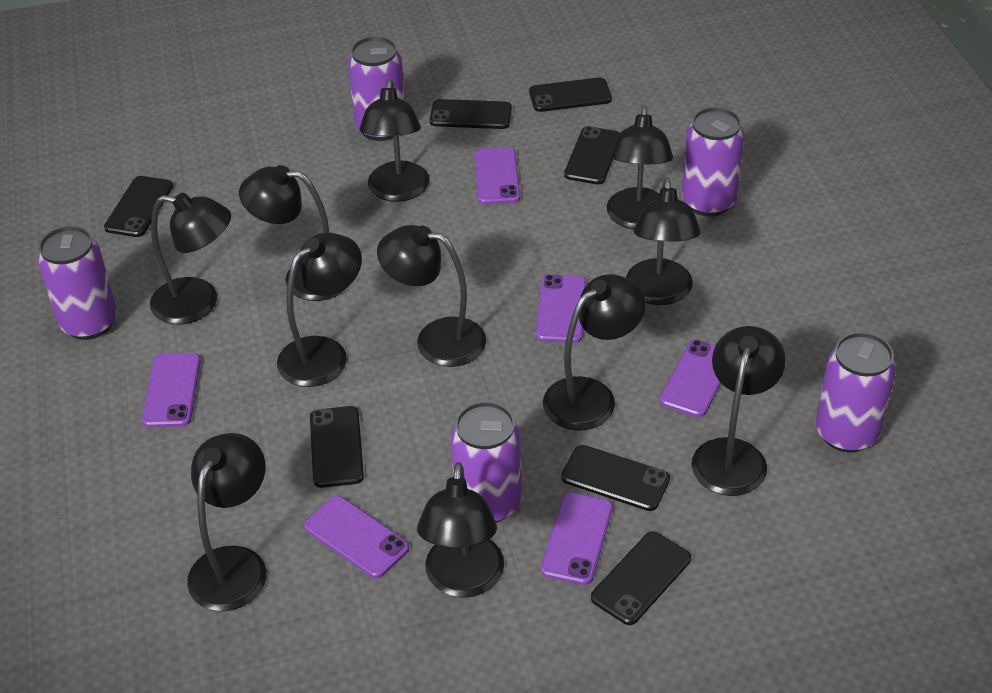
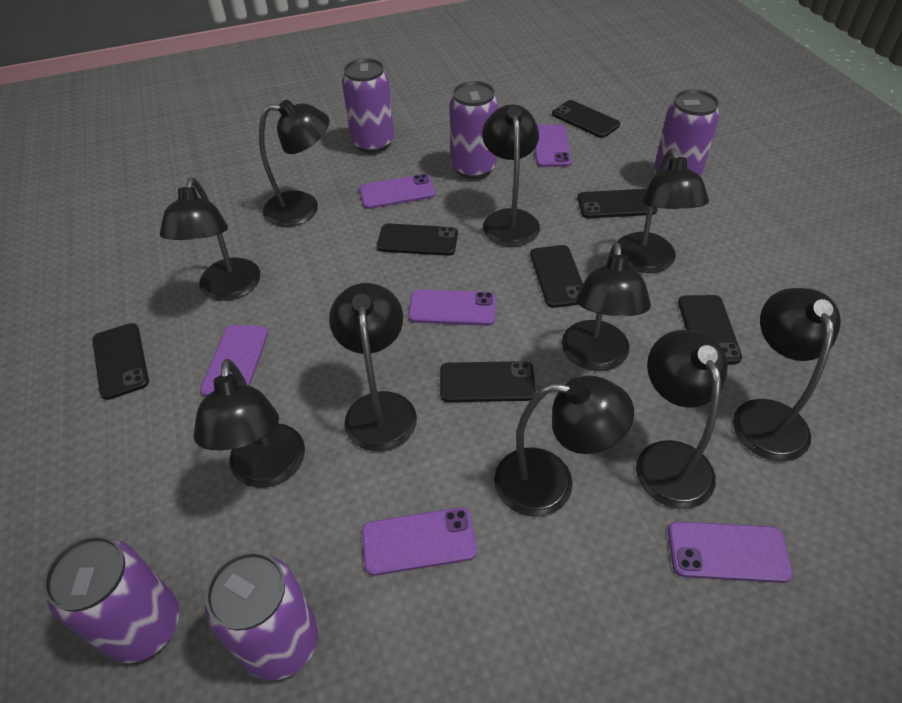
black lamp: 11 -> 10

